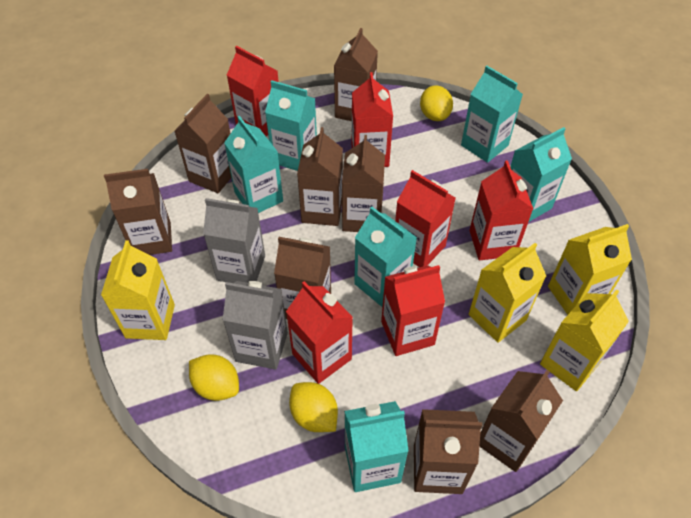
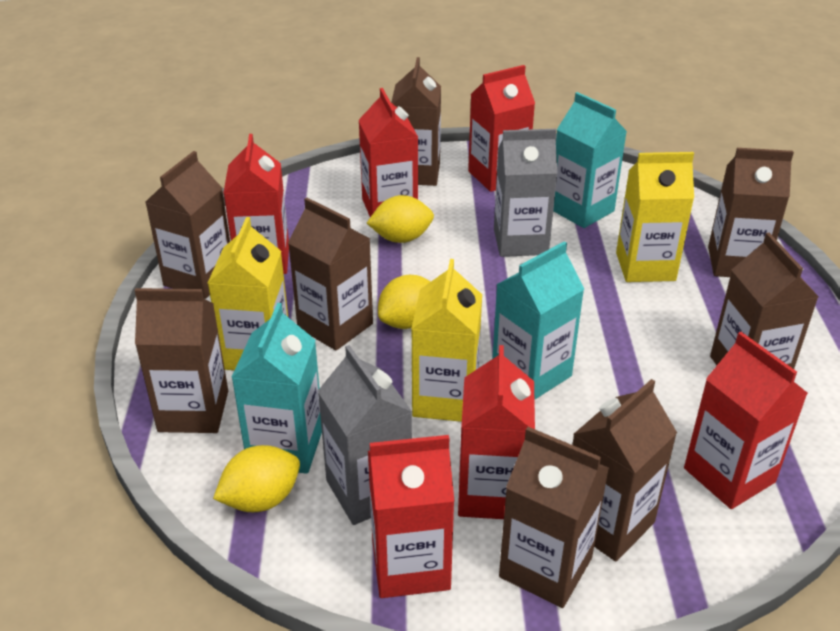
turquoise carton: 6 -> 3
yellow carton: 4 -> 3

